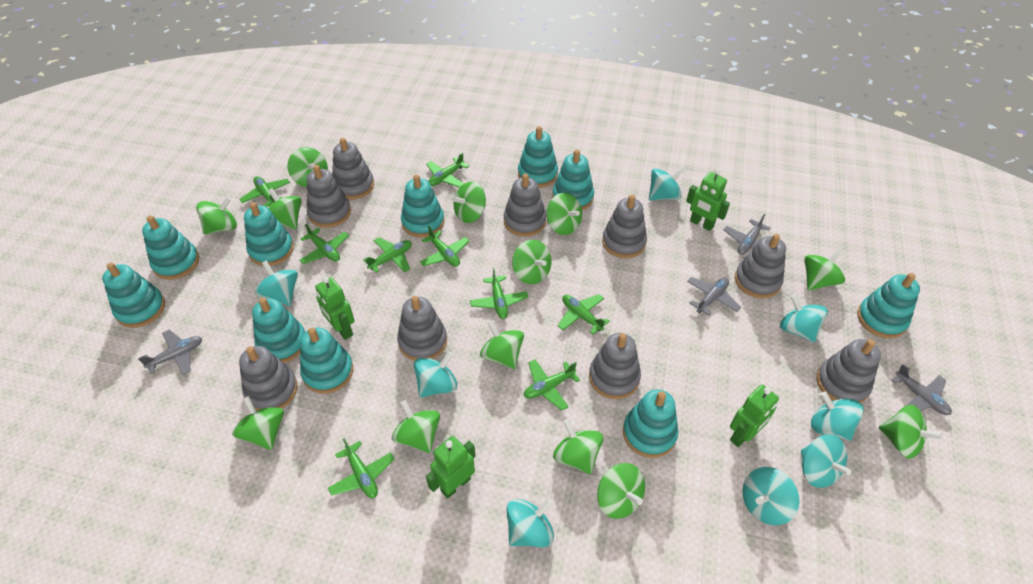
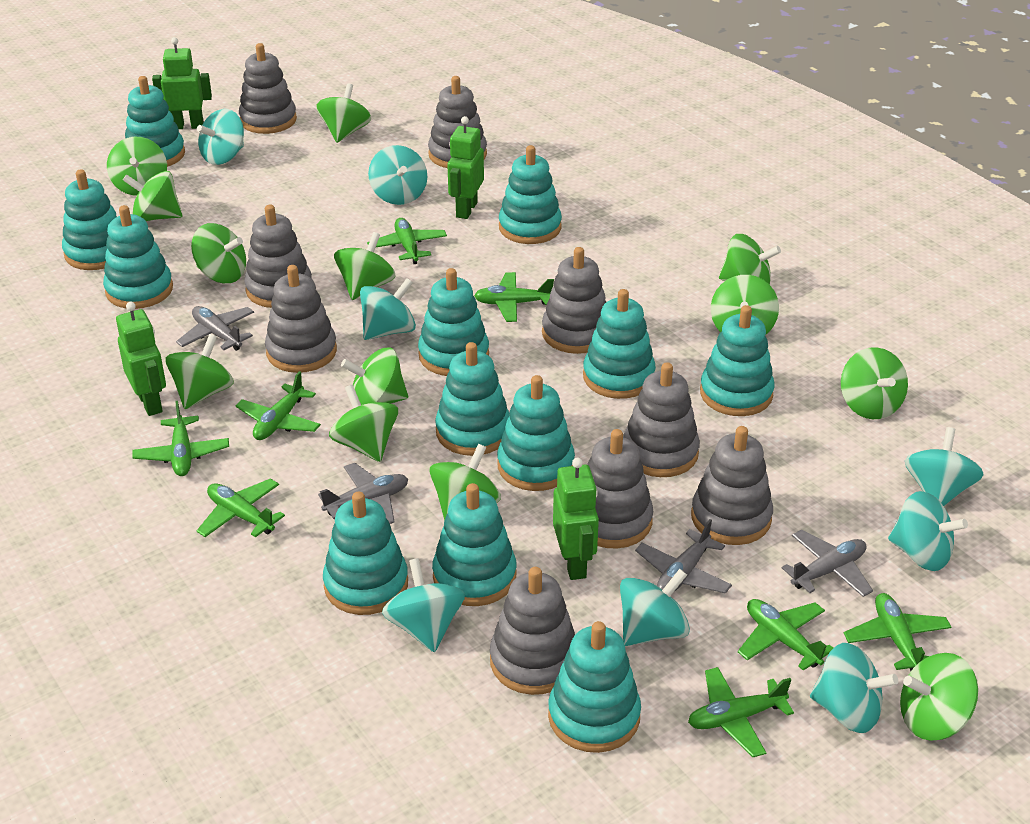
green plane: 9 -> 8
turquoise stacking toy: 10 -> 12

